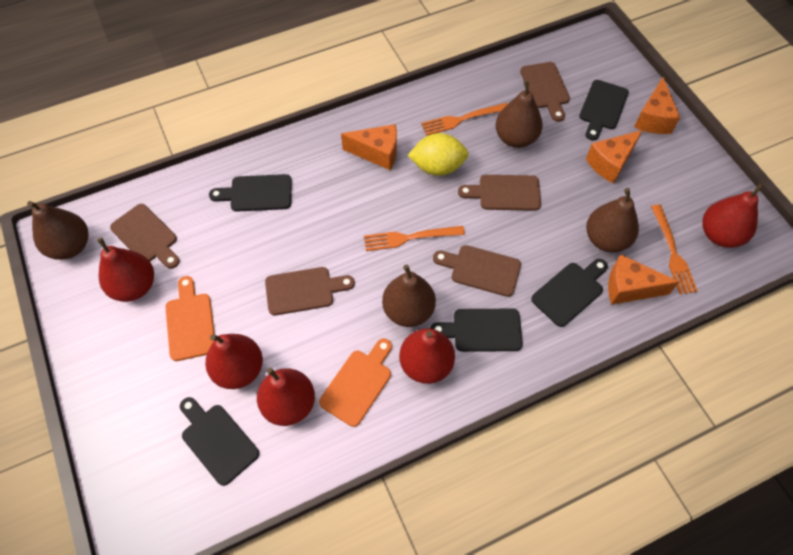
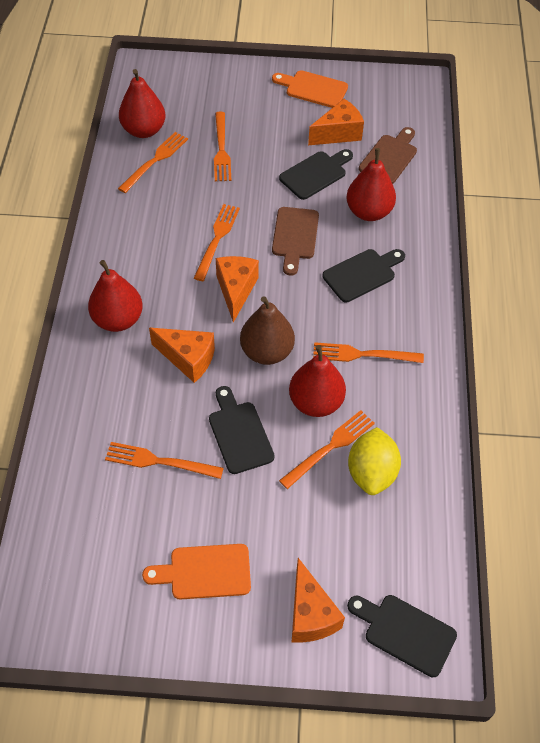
black cutting board: 5 -> 4
brown cutting board: 5 -> 2
brown pear: 4 -> 1
orange fork: 3 -> 6
red pear: 5 -> 4

